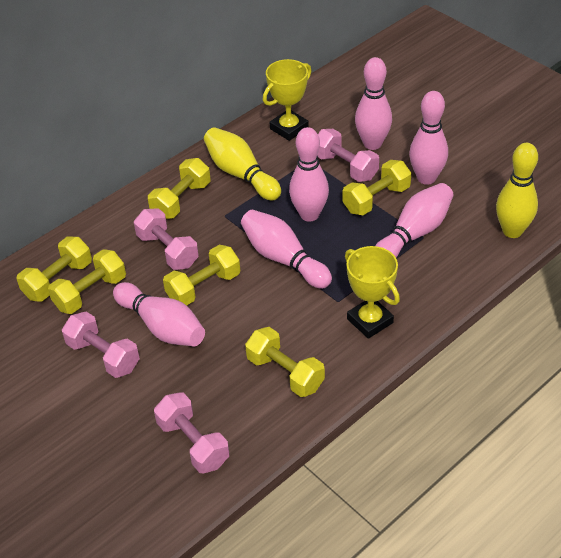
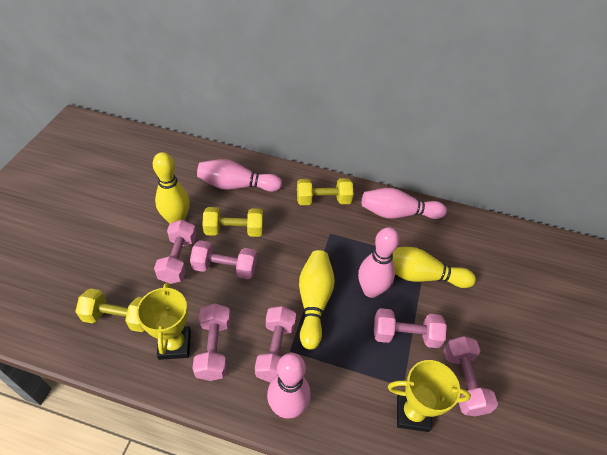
pink bowling pin: 6 -> 4
pink dumbbell: 4 -> 6
yellow bowling pin: 2 -> 3
yellow dumbbell: 6 -> 3

